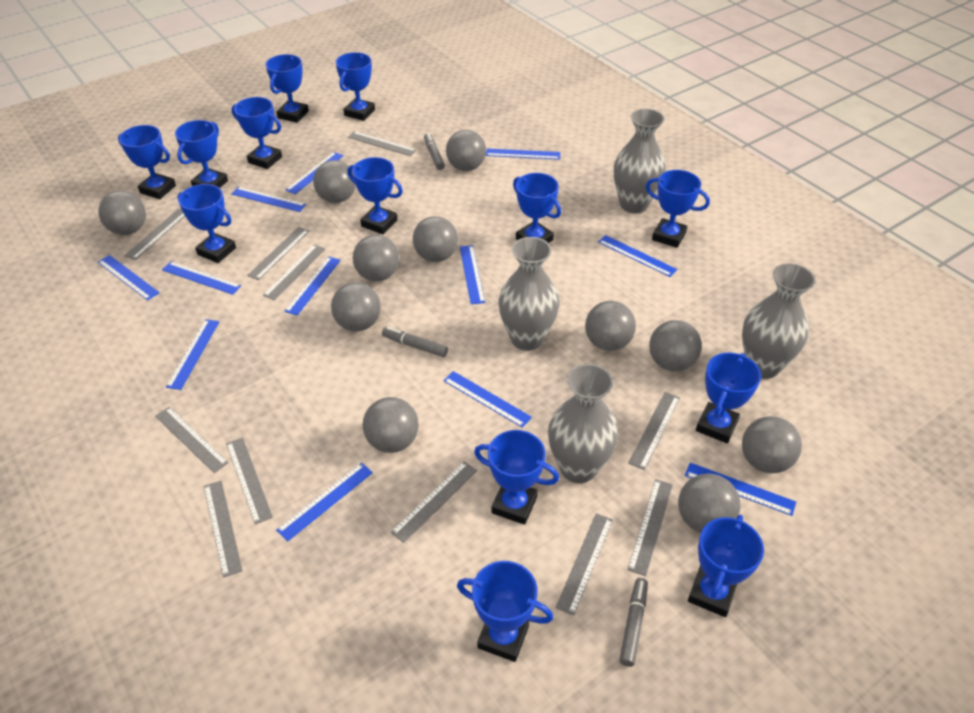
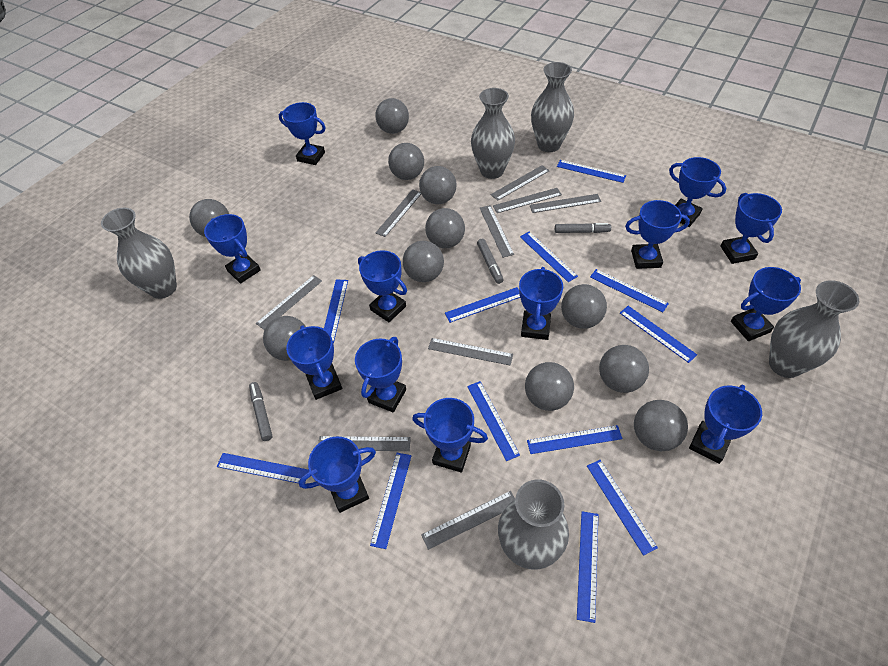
grey ruler: 11 -> 9
grey vase: 4 -> 5

